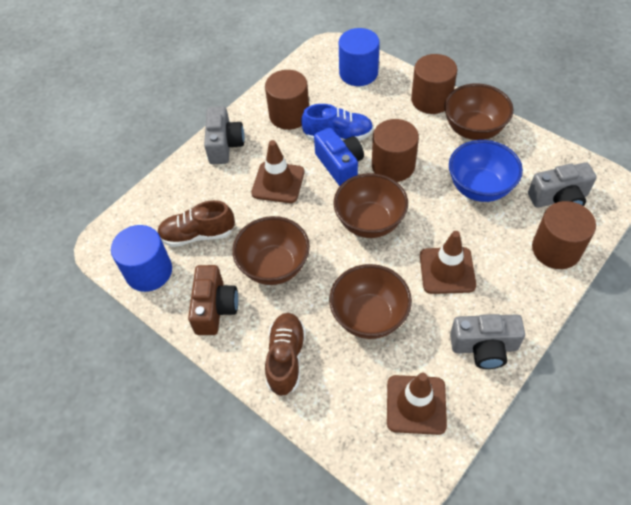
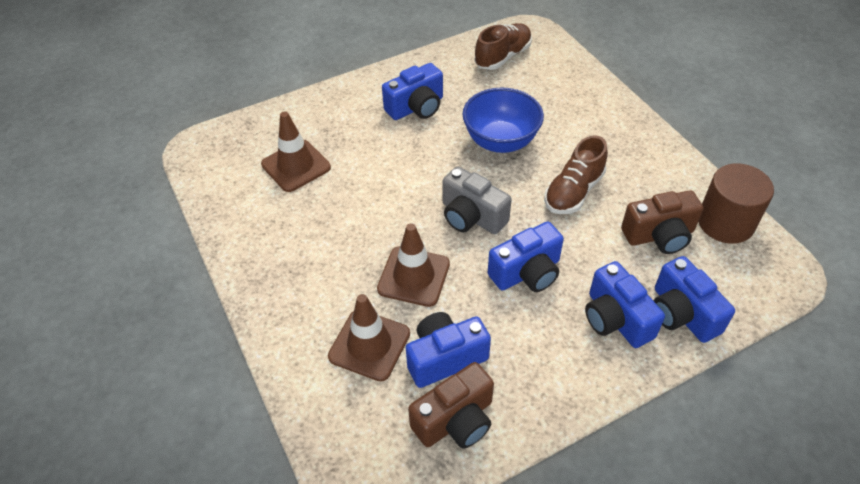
blue camera: 1 -> 5
blue cylinder: 2 -> 0
blue shoe: 1 -> 0
brown bowl: 4 -> 0
brown camera: 1 -> 2
brown cylinder: 4 -> 1
grey camera: 3 -> 1

